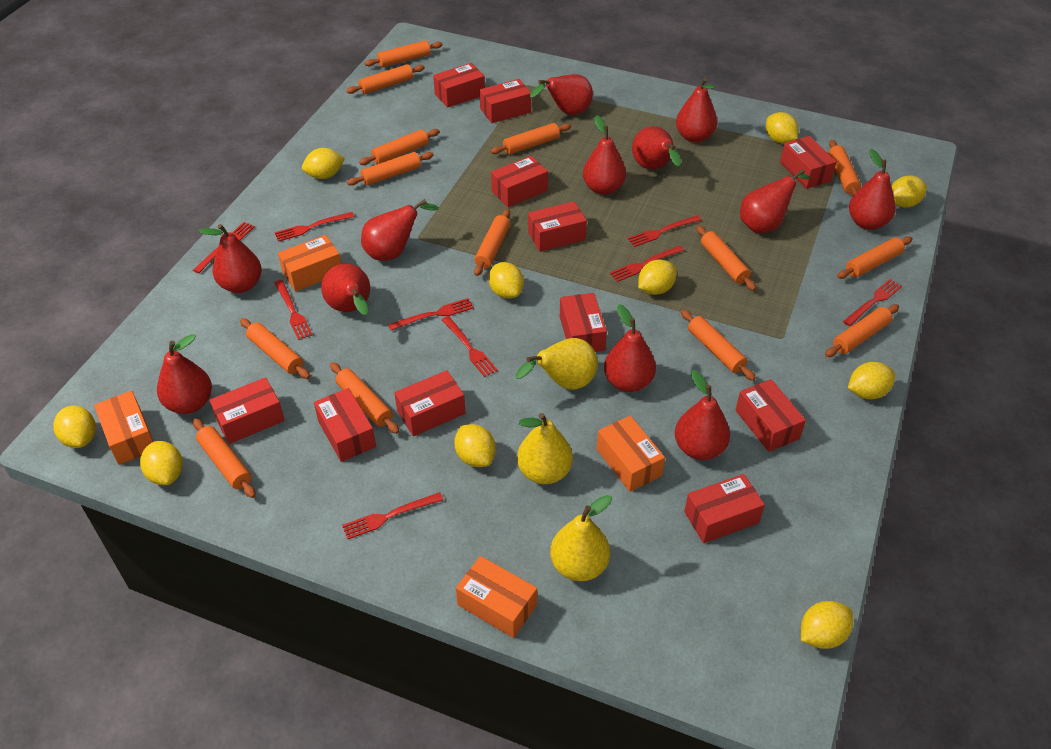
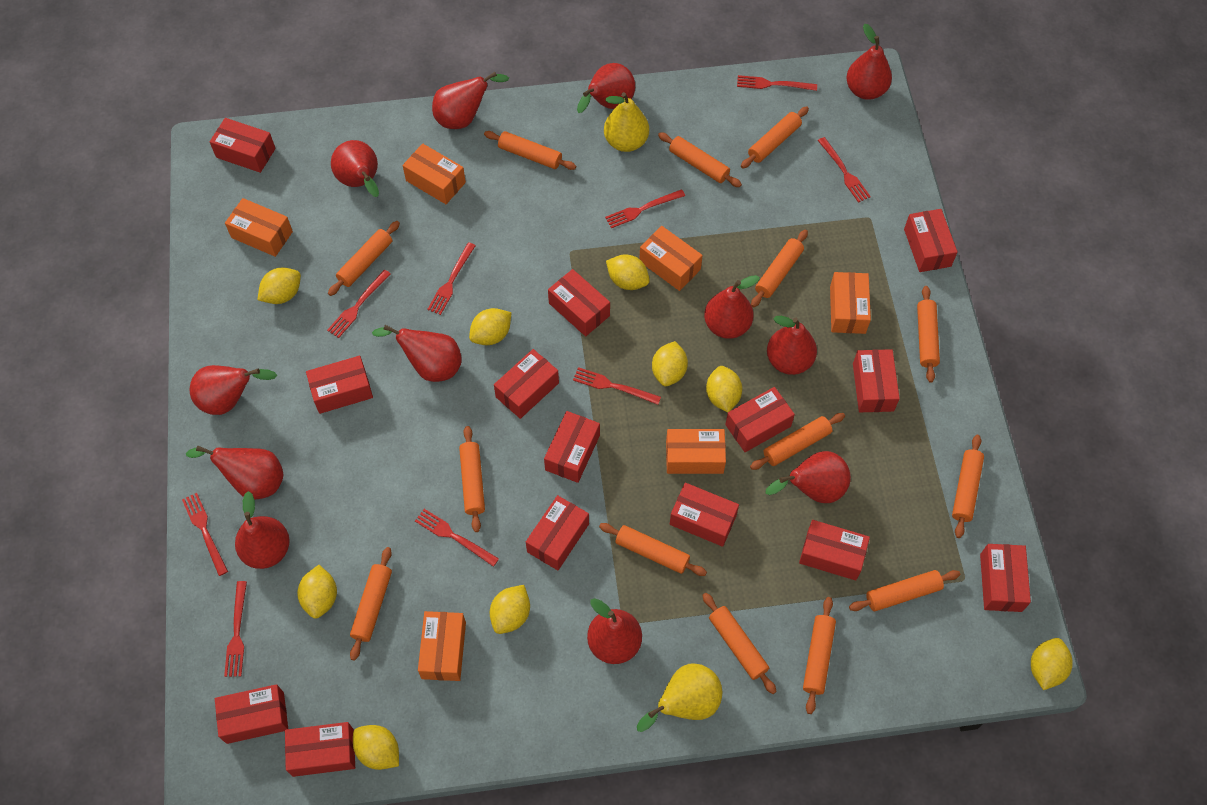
orange box: 4 -> 6
red box: 11 -> 14
yellow lemon: 10 -> 9
yellow pear: 3 -> 2

